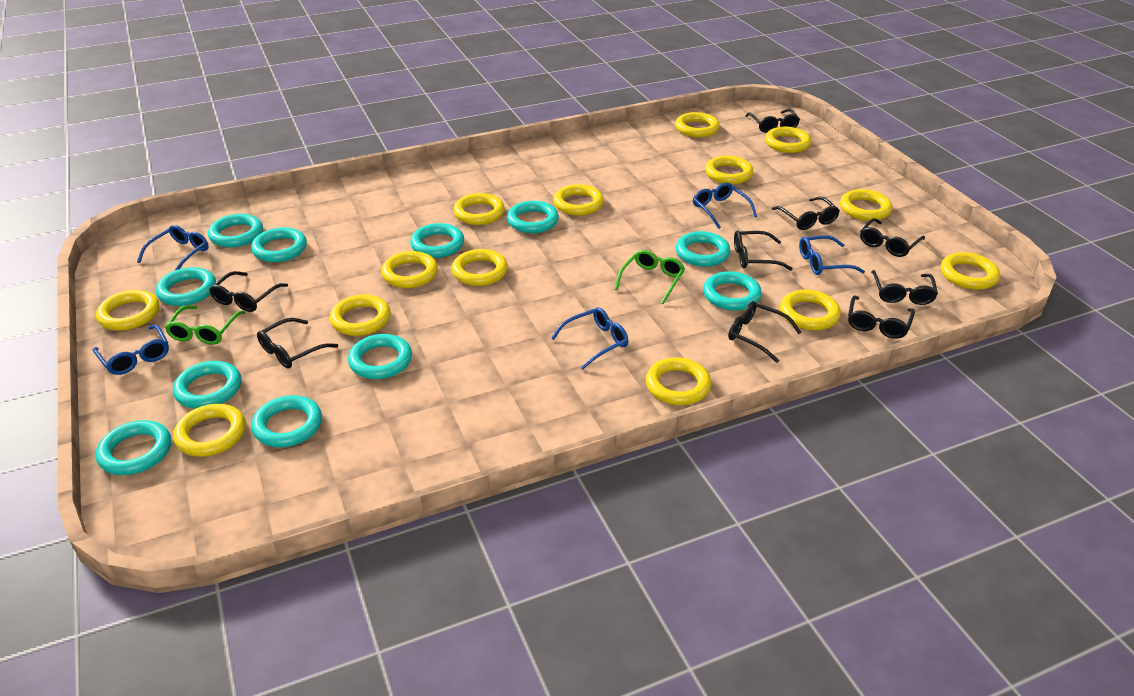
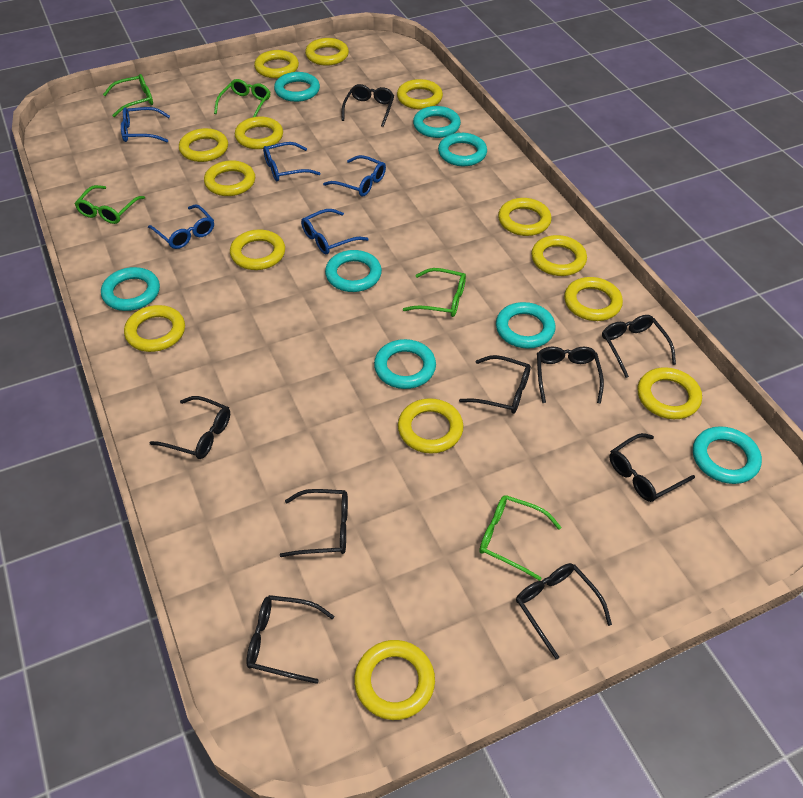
green glasses: 2 -> 5
turquoise ring: 11 -> 8

